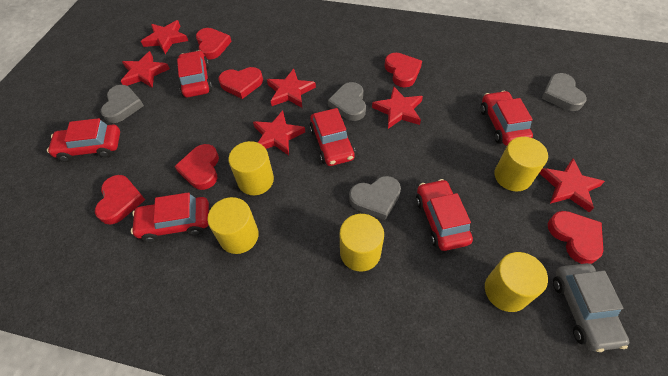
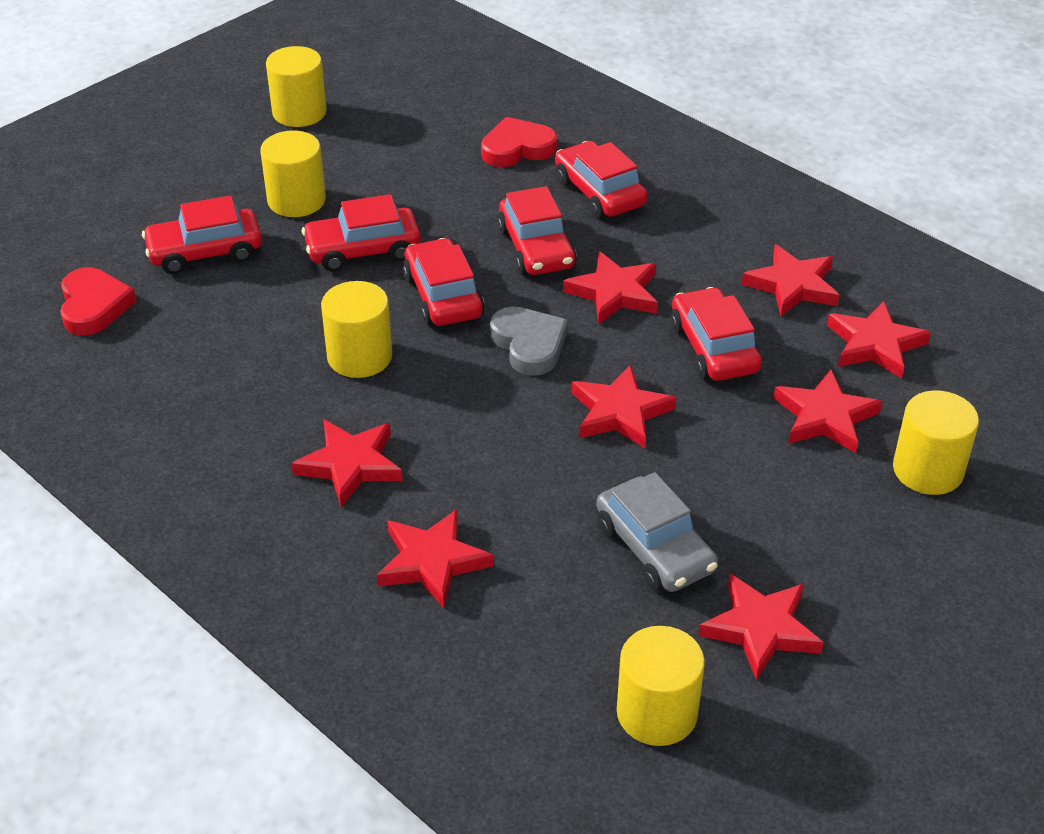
grey heart: 4 -> 1
red heart: 6 -> 2
red star: 6 -> 8

